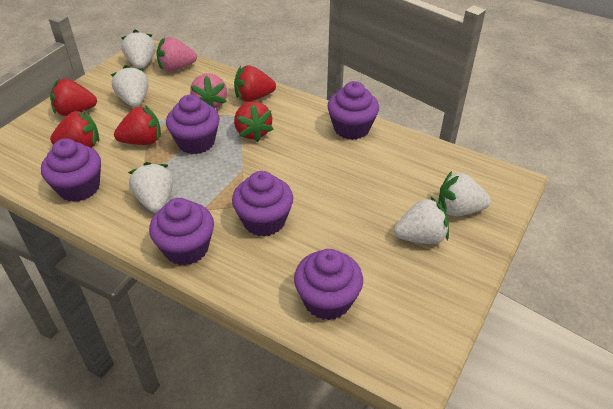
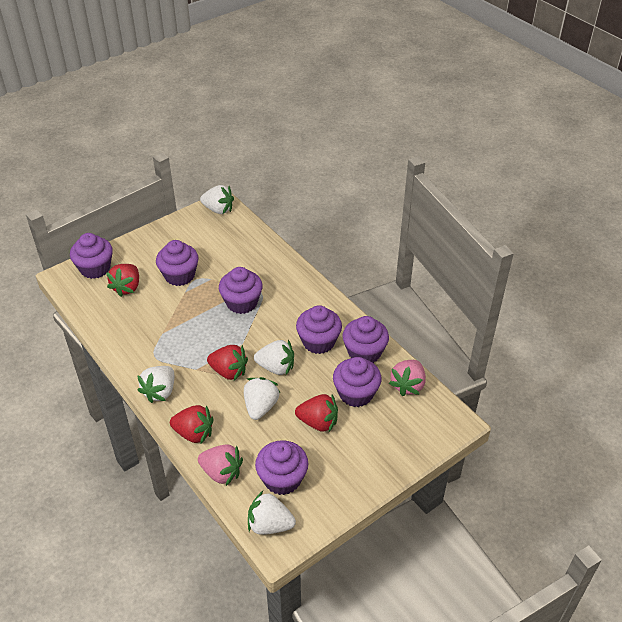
purple cupcake: 6 -> 7
red strawberry: 5 -> 4

